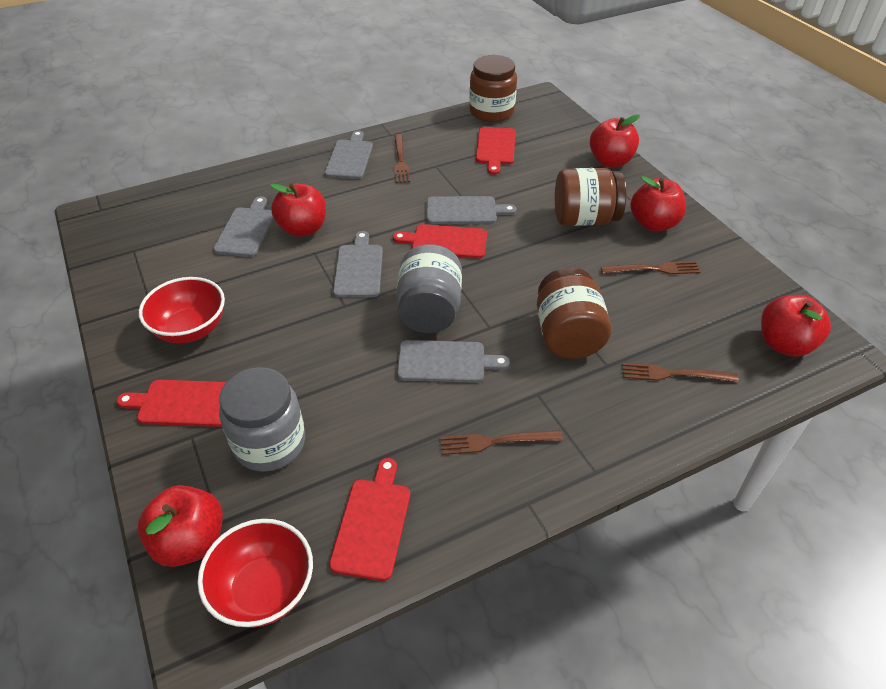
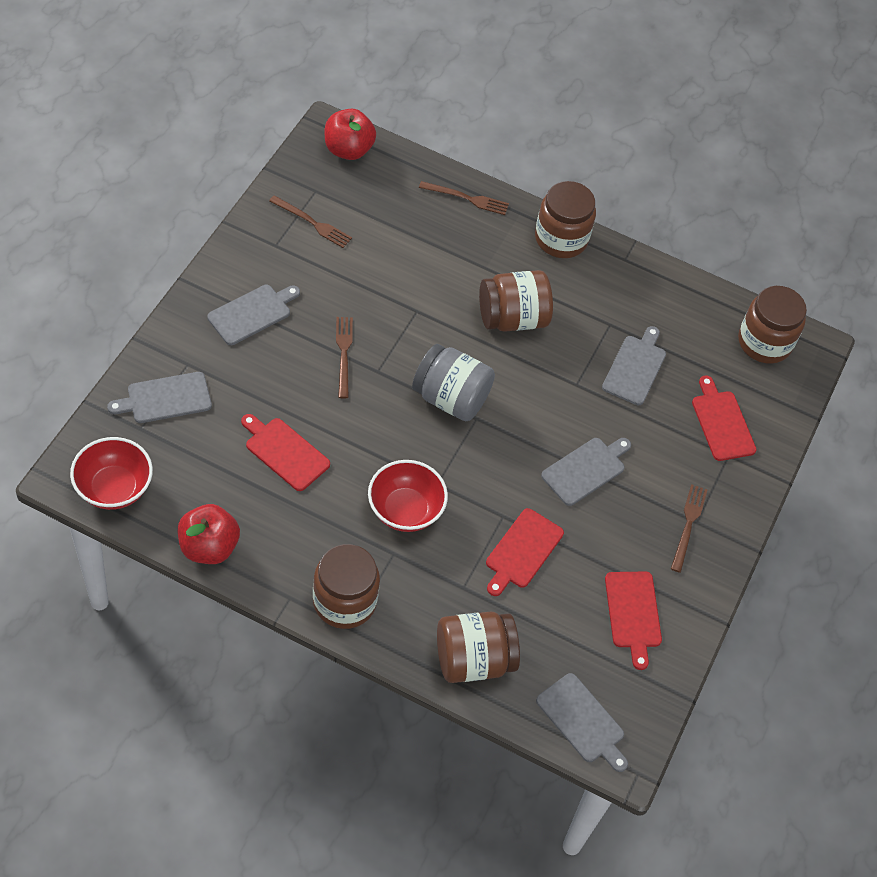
brown jar: 3 -> 5
grey jar: 2 -> 1
red apple: 5 -> 2

